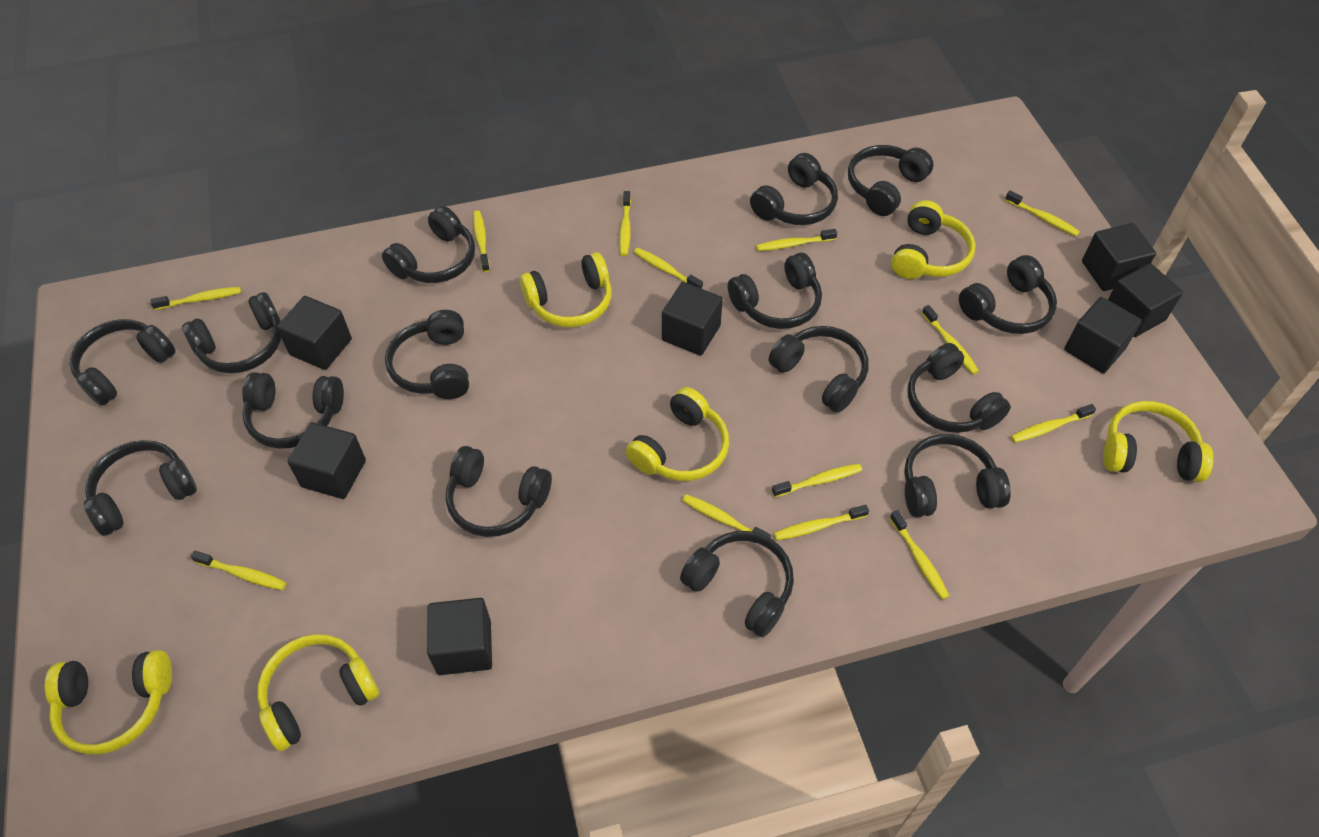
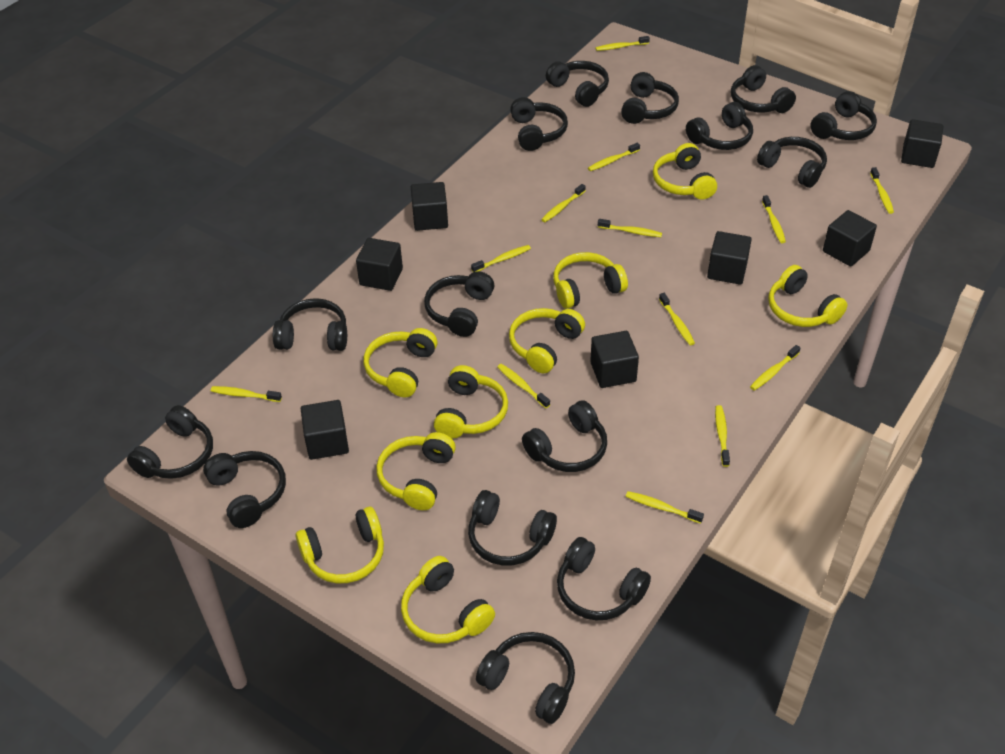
yellow headphones: 6 -> 9

